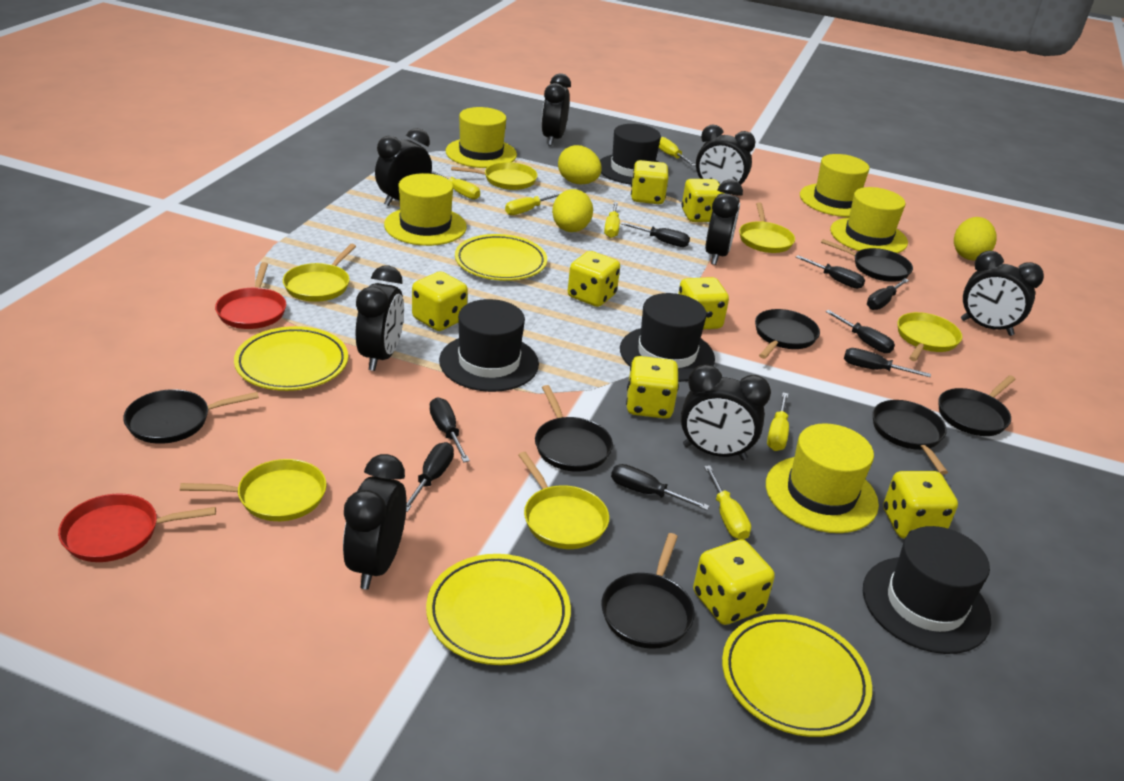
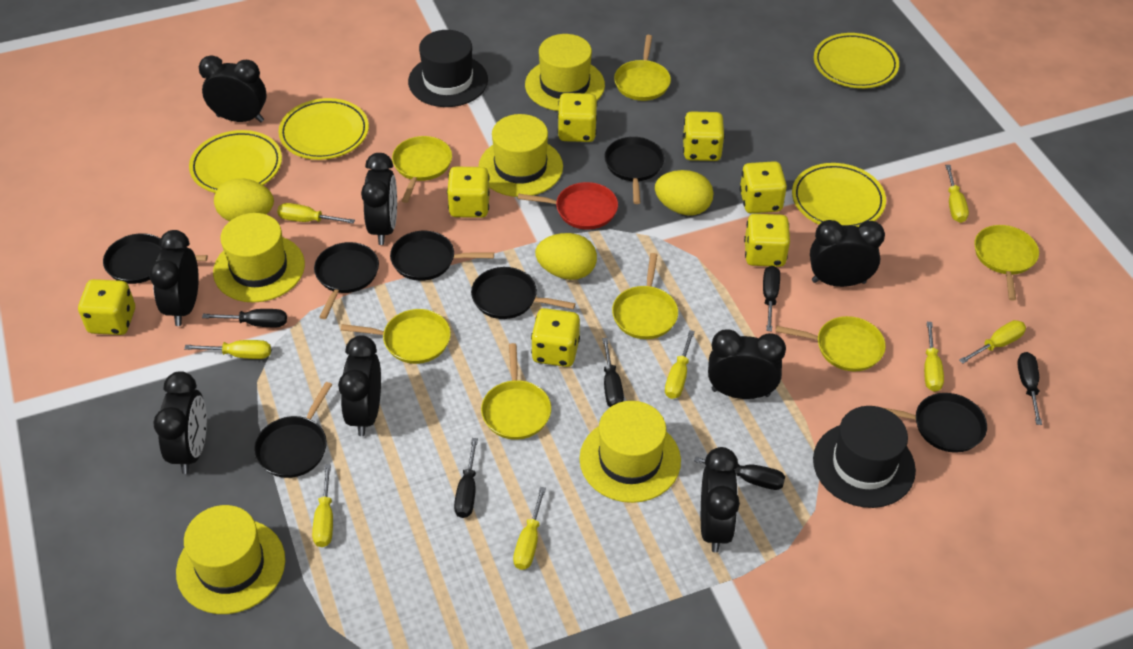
black hat: 4 -> 2
black screwdriver: 8 -> 6
red pan: 2 -> 1
yellow dice: 8 -> 7
yellow pan: 6 -> 7
yellow screwdriver: 6 -> 8

